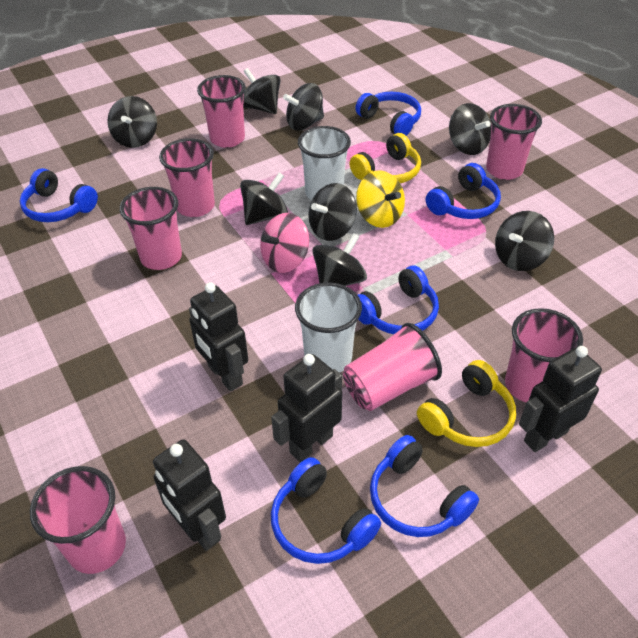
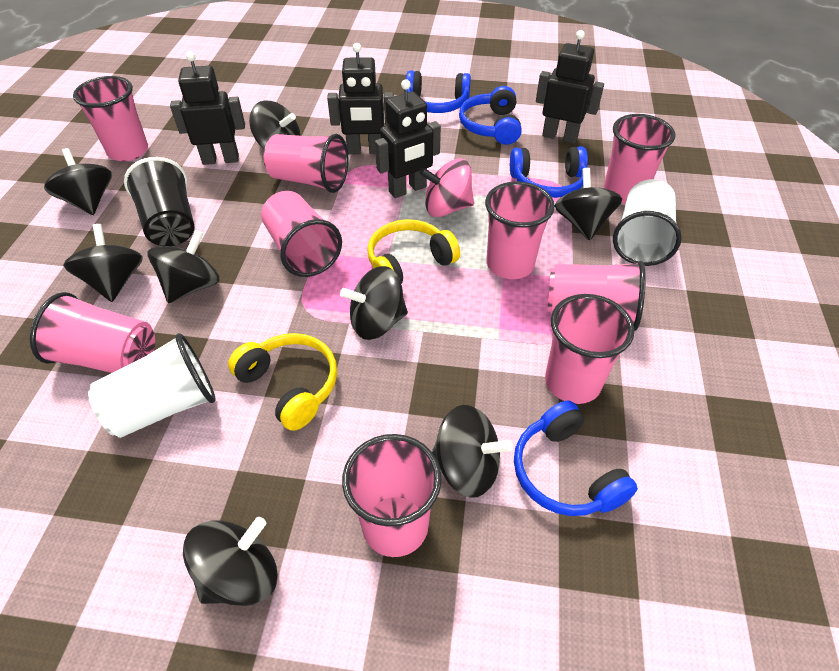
black cup: 0 -> 1
blue headphones: 6 -> 4
pink cup: 7 -> 9
yellow spinning top: 1 -> 0

